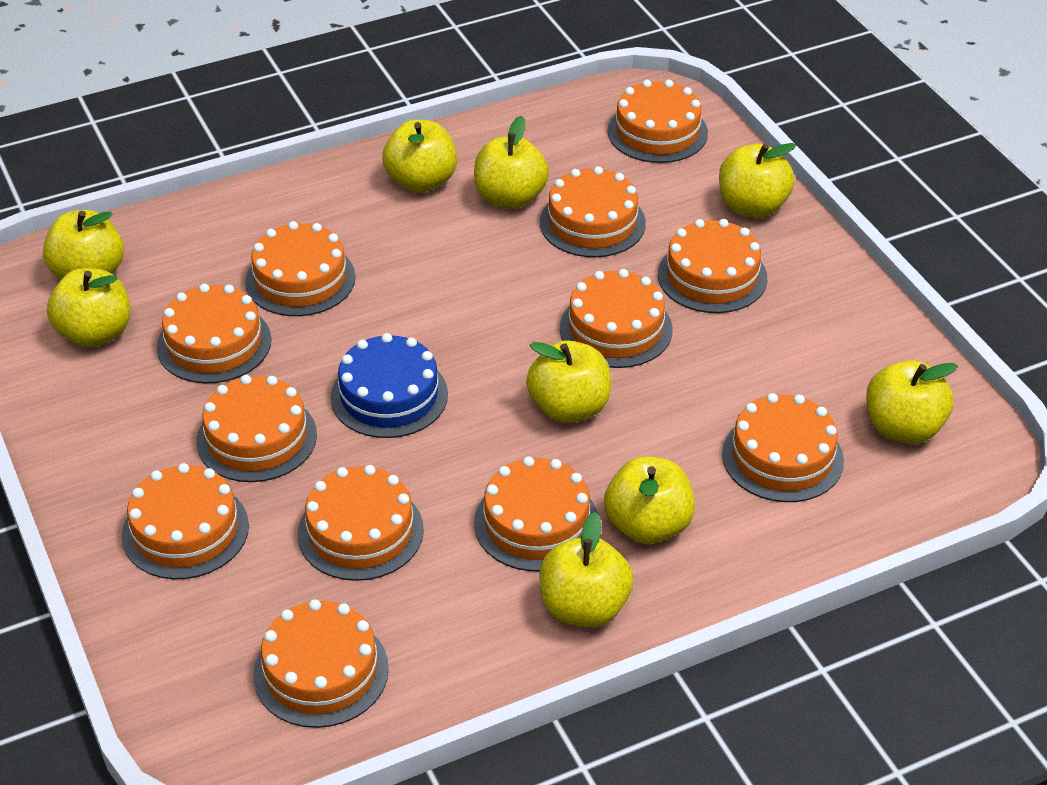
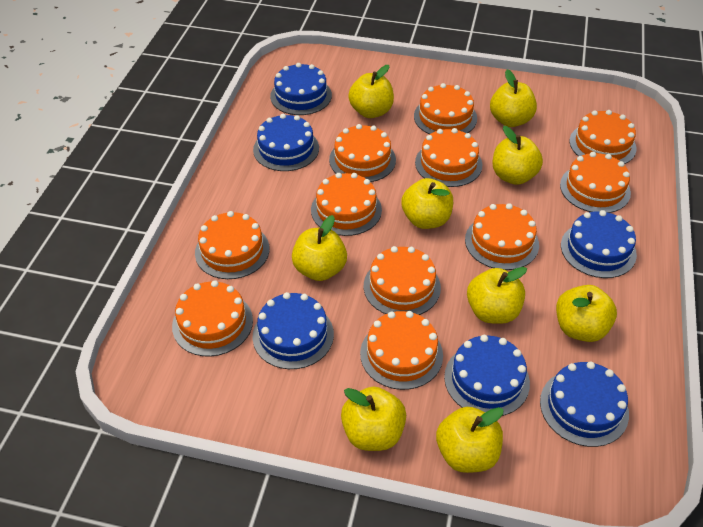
blue cake: 1 -> 6
orange cake: 12 -> 11

